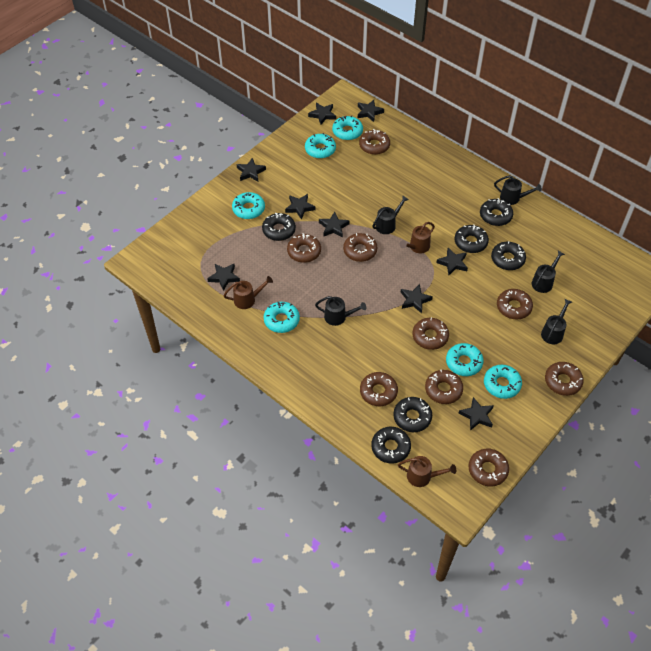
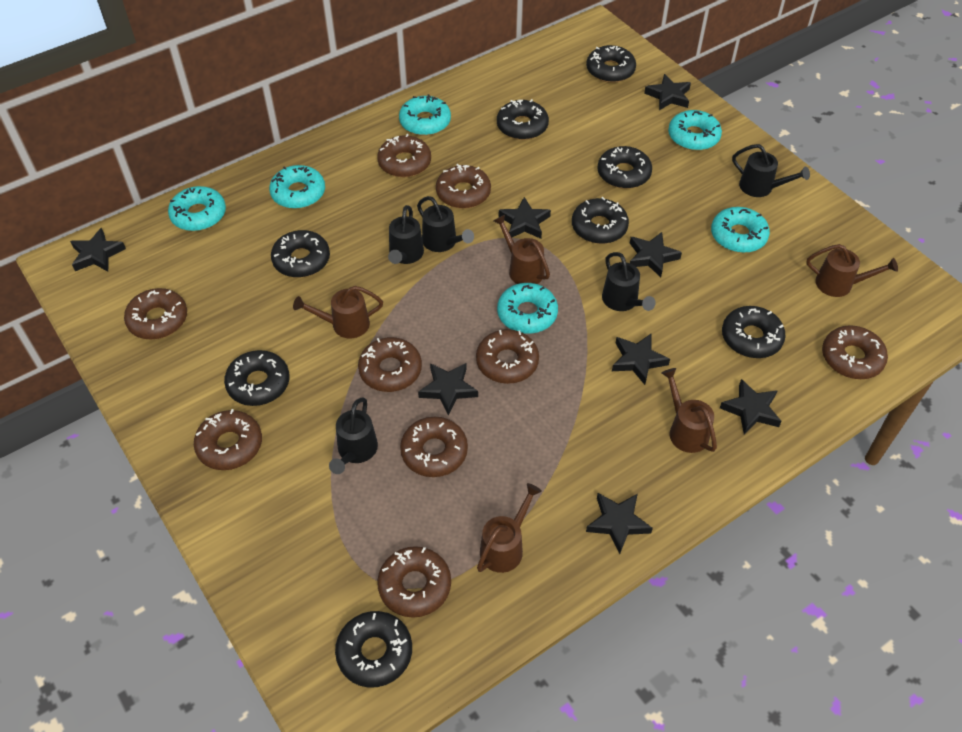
black donut: 6 -> 8
black star: 9 -> 8
brown watering can: 3 -> 5

